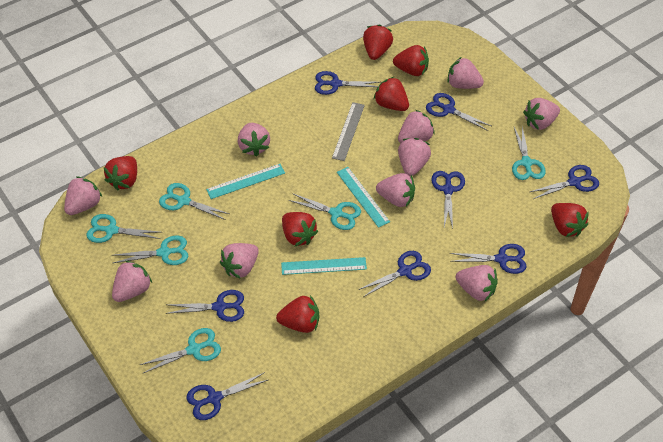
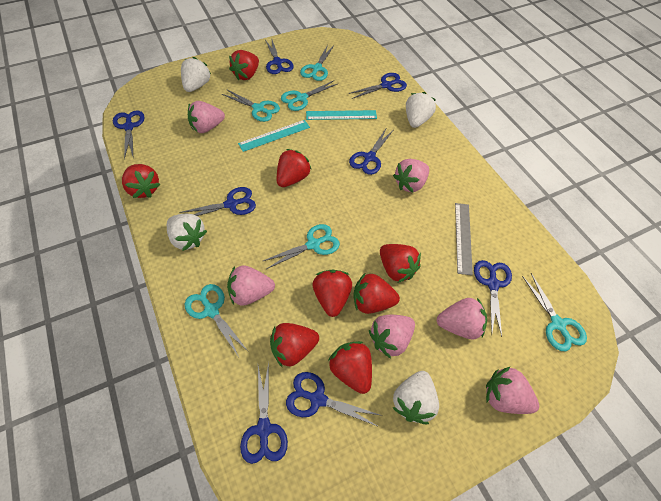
pink strawberry: 10 -> 6
red strawberry: 7 -> 8
turquoise ruler: 3 -> 2
white strawberry: 0 -> 4

